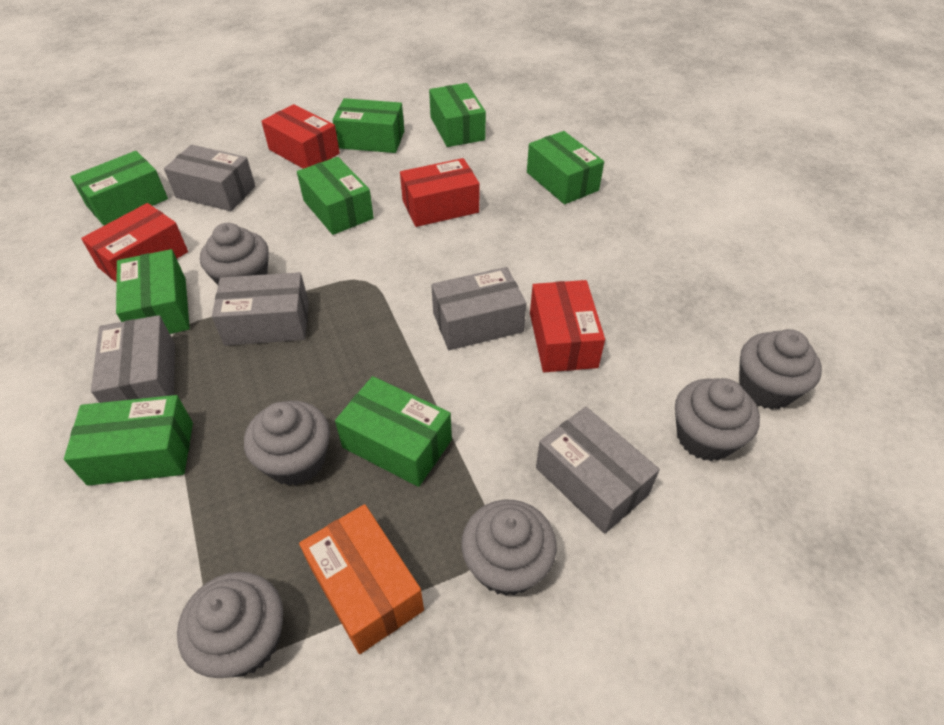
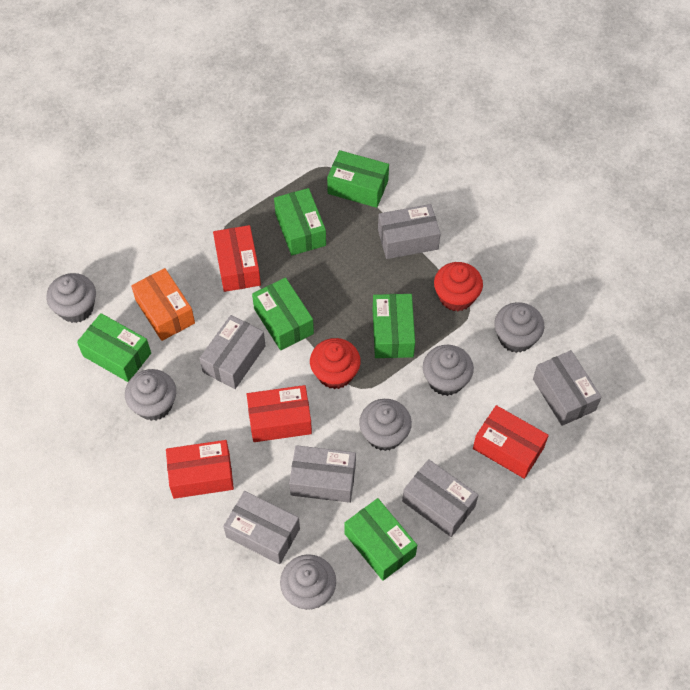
green box: 8 -> 6
grey box: 5 -> 6
red cupcake: 0 -> 2

